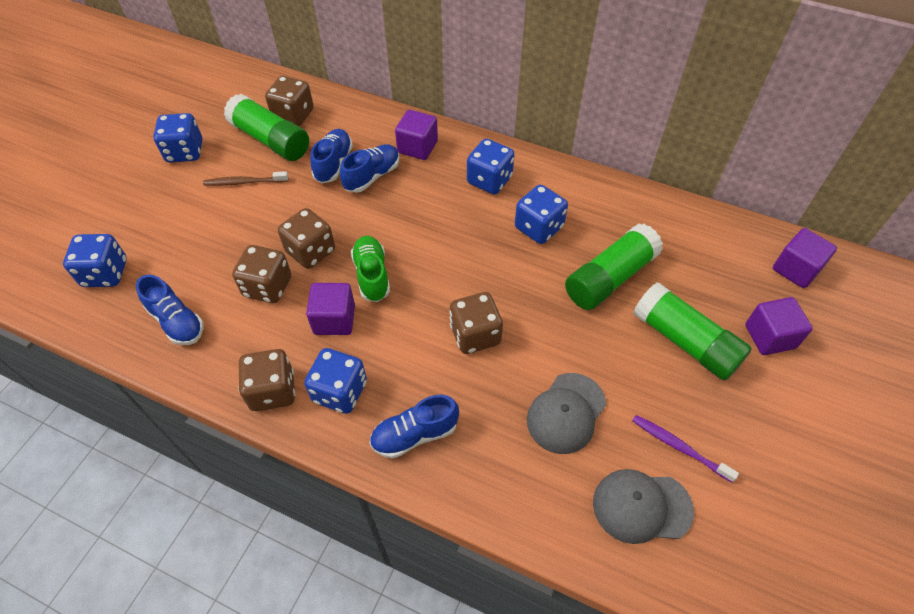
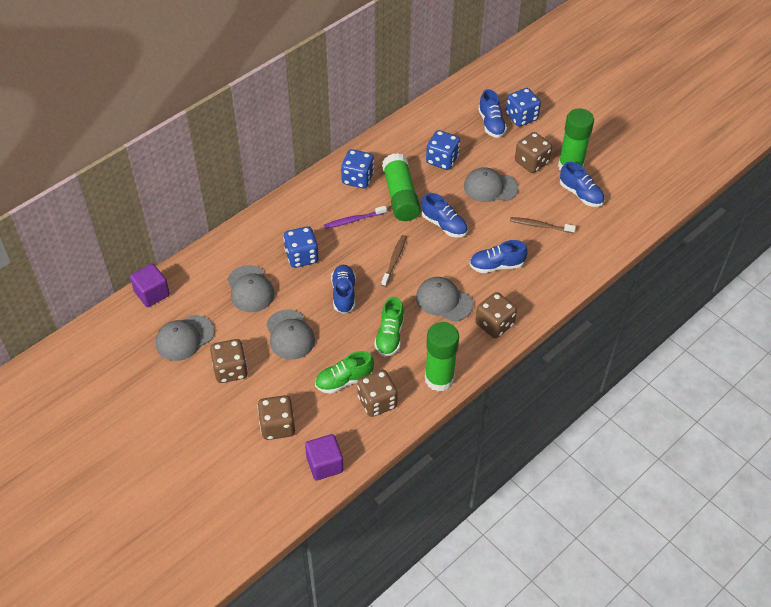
blue dice: 5 -> 4
blue shoe: 4 -> 5
brown toothbrush: 1 -> 2
green shoe: 1 -> 2
grey cap: 2 -> 5
purple cube: 4 -> 2

